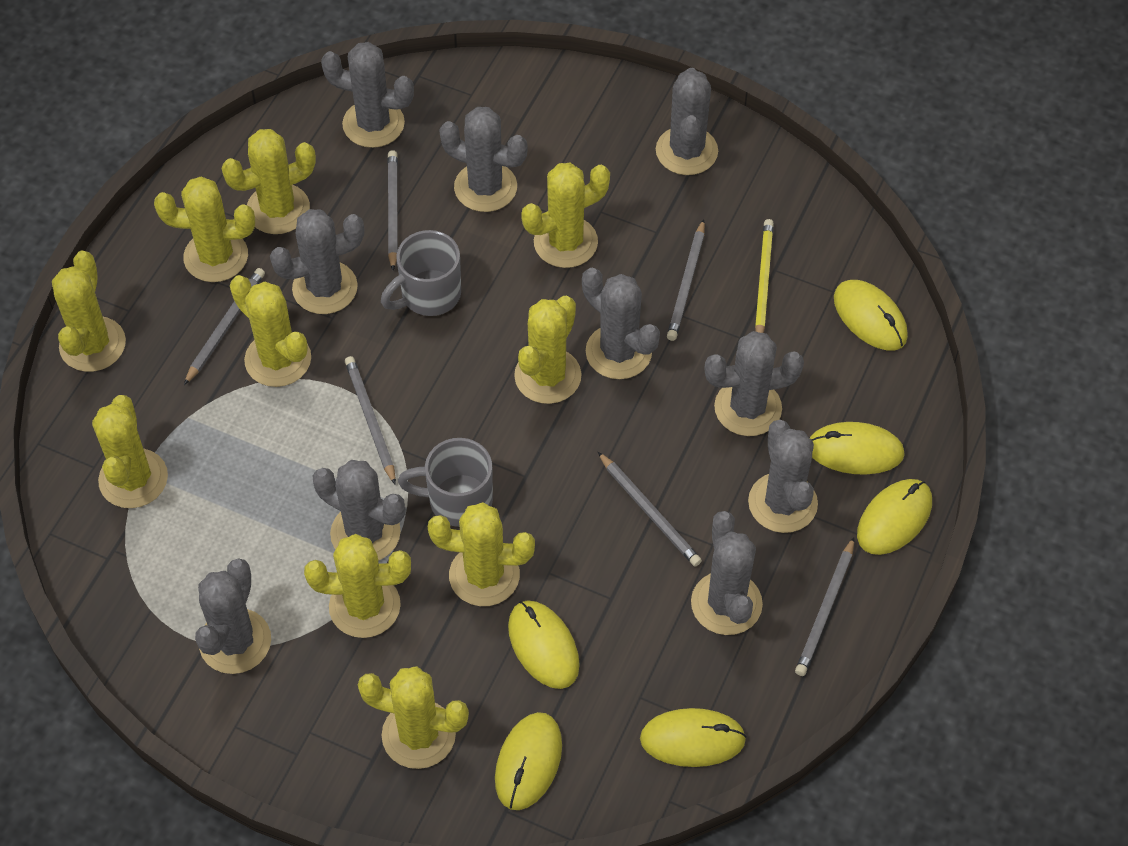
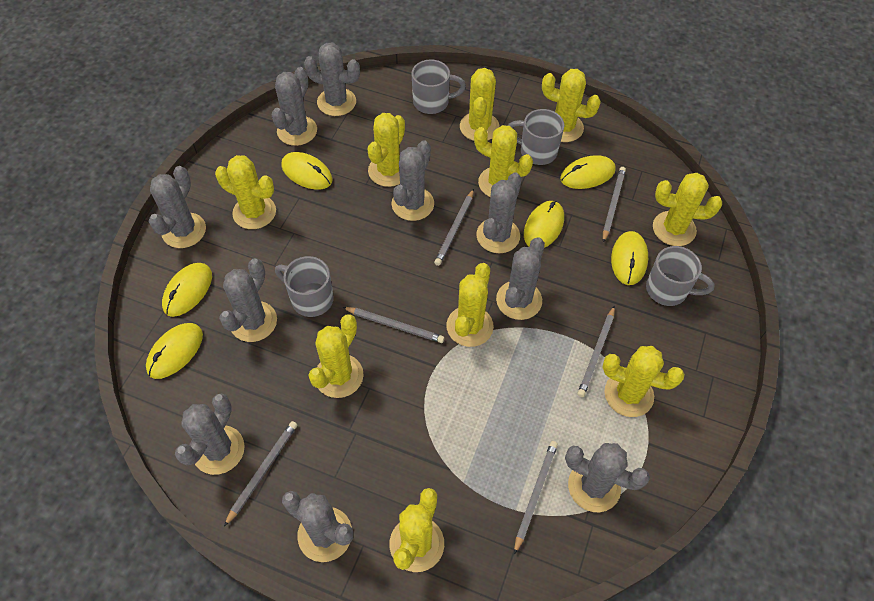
grey mug: 2 -> 4
yellow pencil: 1 -> 0

